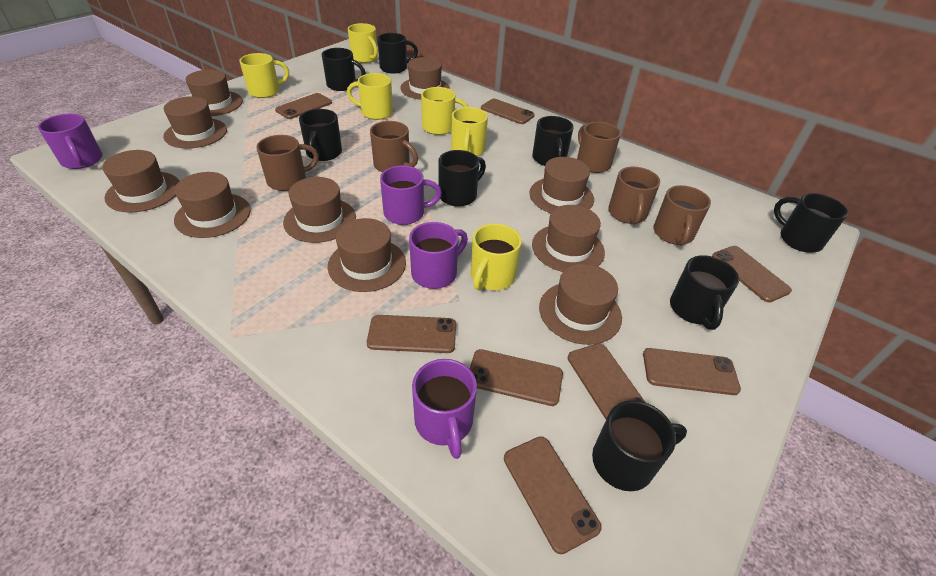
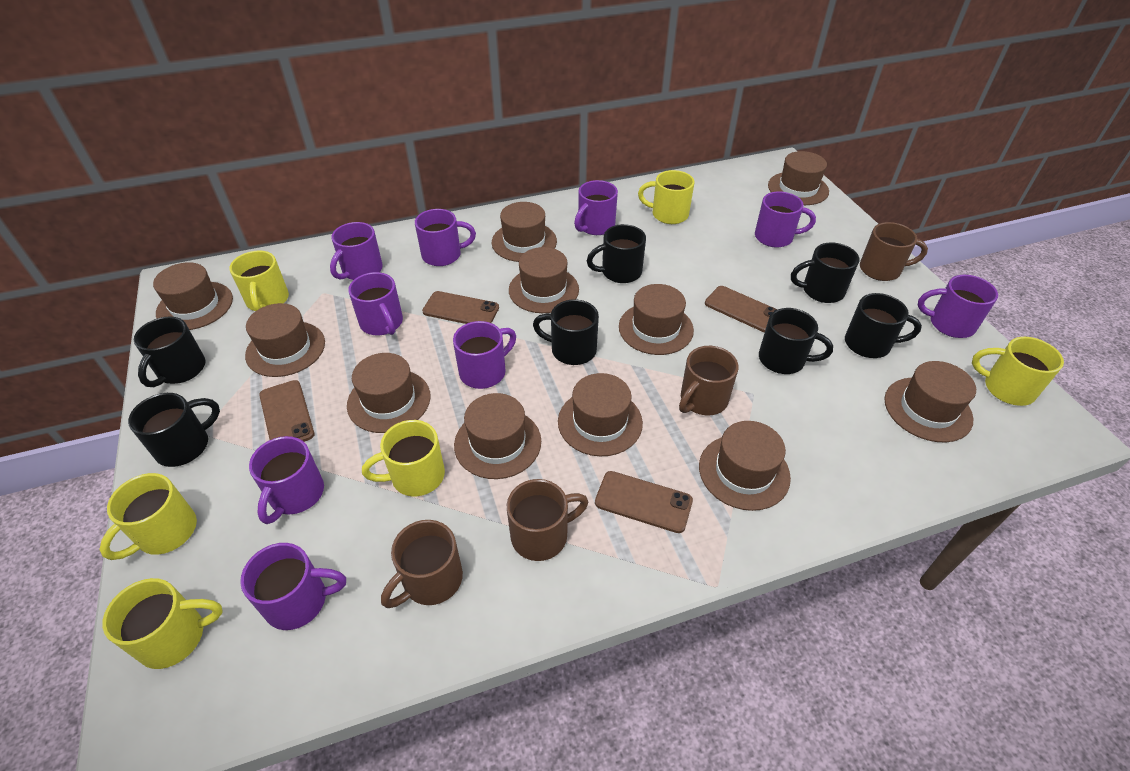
black mug: 8 -> 7
brown hat: 10 -> 11
brown mug: 5 -> 4
brown phone: 8 -> 4
purple mug: 4 -> 9

